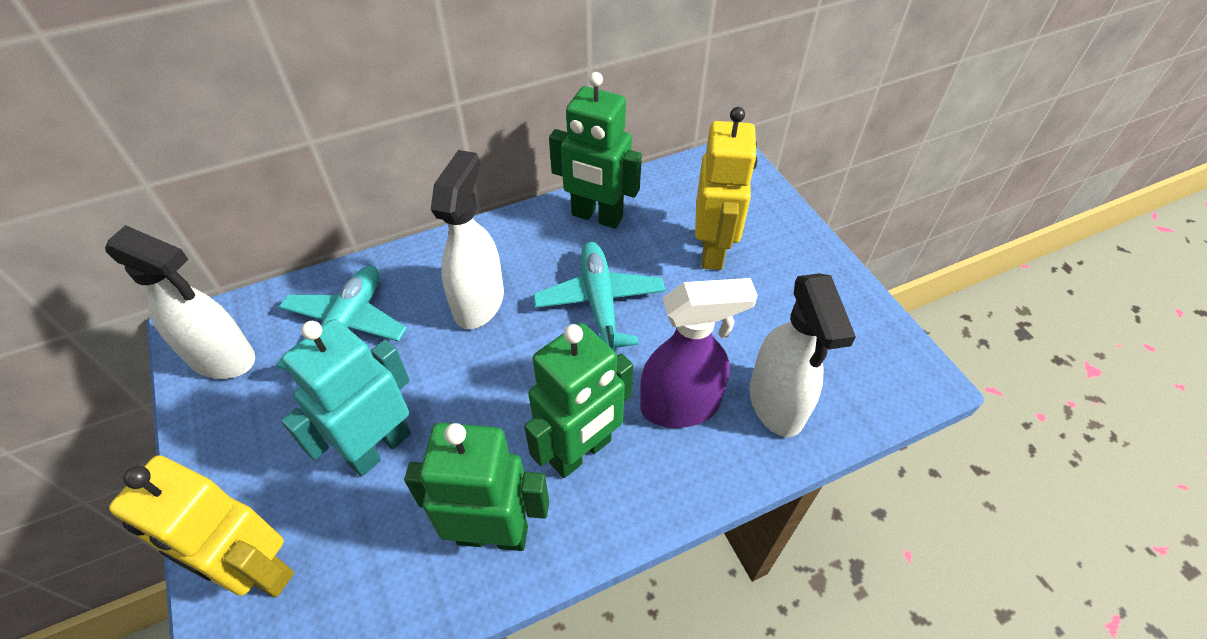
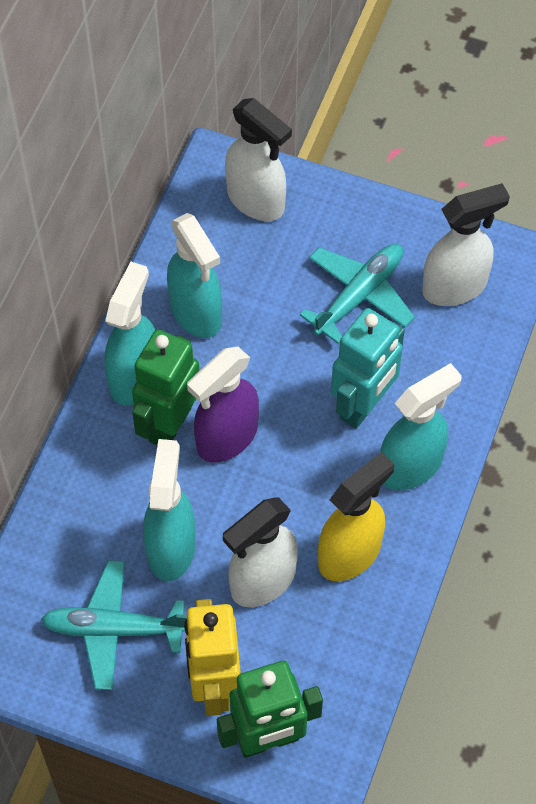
green robot: 3 -> 2
turquoise spray bottle: 0 -> 4
yellow robot: 2 -> 1
yellow spray bottle: 0 -> 1

